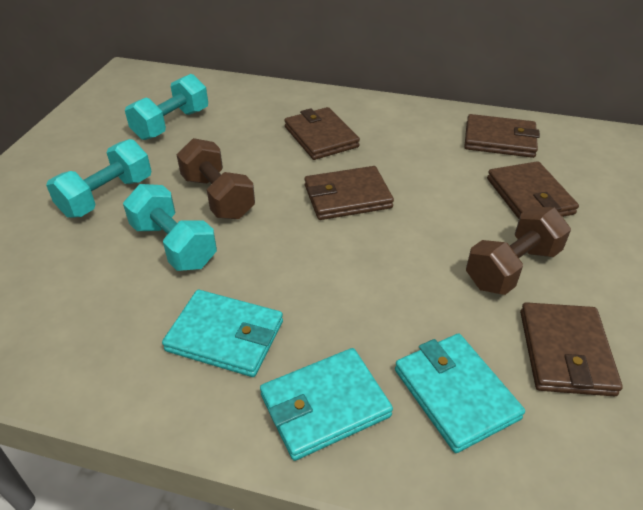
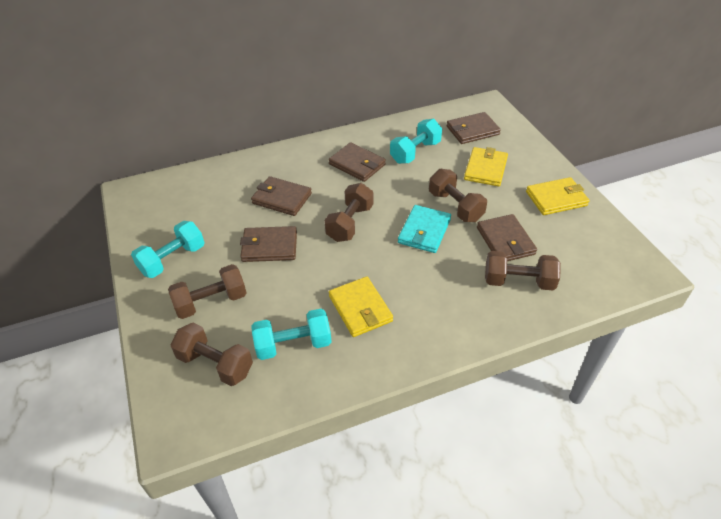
brown dumbbell: 2 -> 5
turquoise wallet: 3 -> 1
yellow wallet: 0 -> 3

